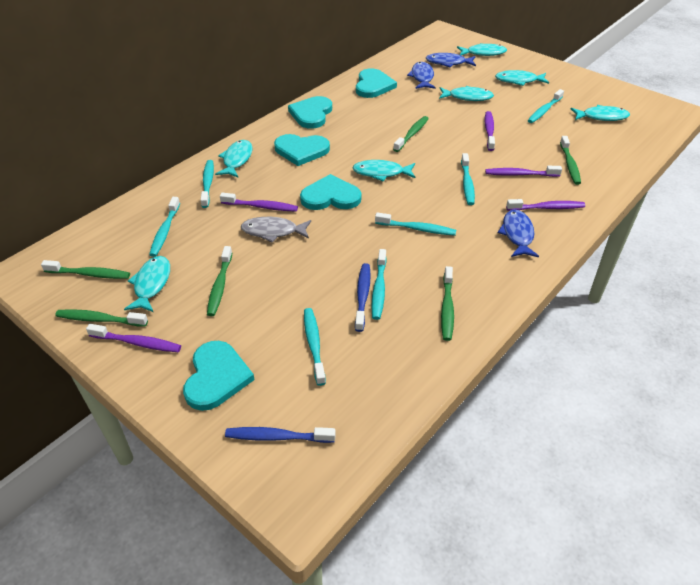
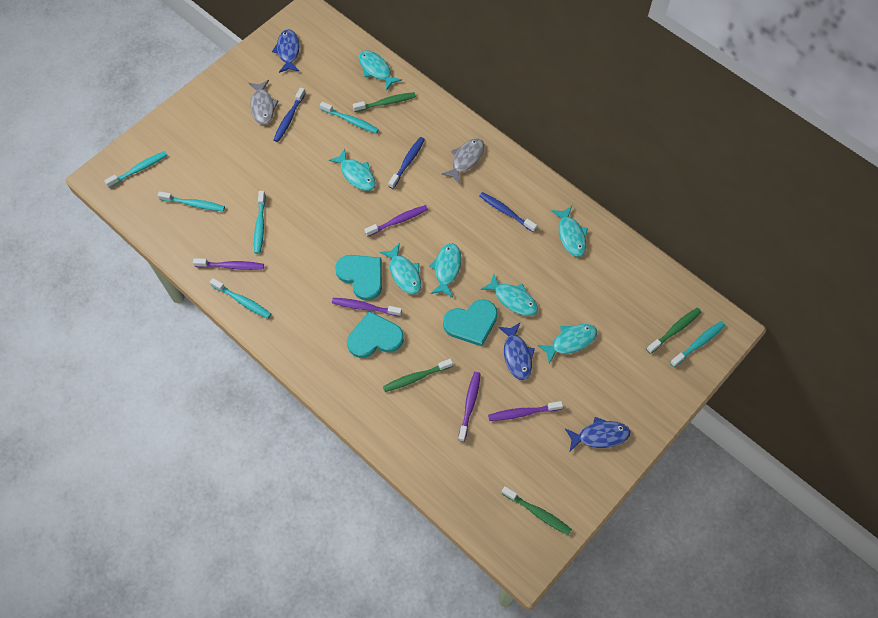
blue toothbrush: 2 -> 3
green toothbrush: 6 -> 4
grey fish: 1 -> 2
turquoise heart: 5 -> 3
turquoise toothbrush: 7 -> 6

